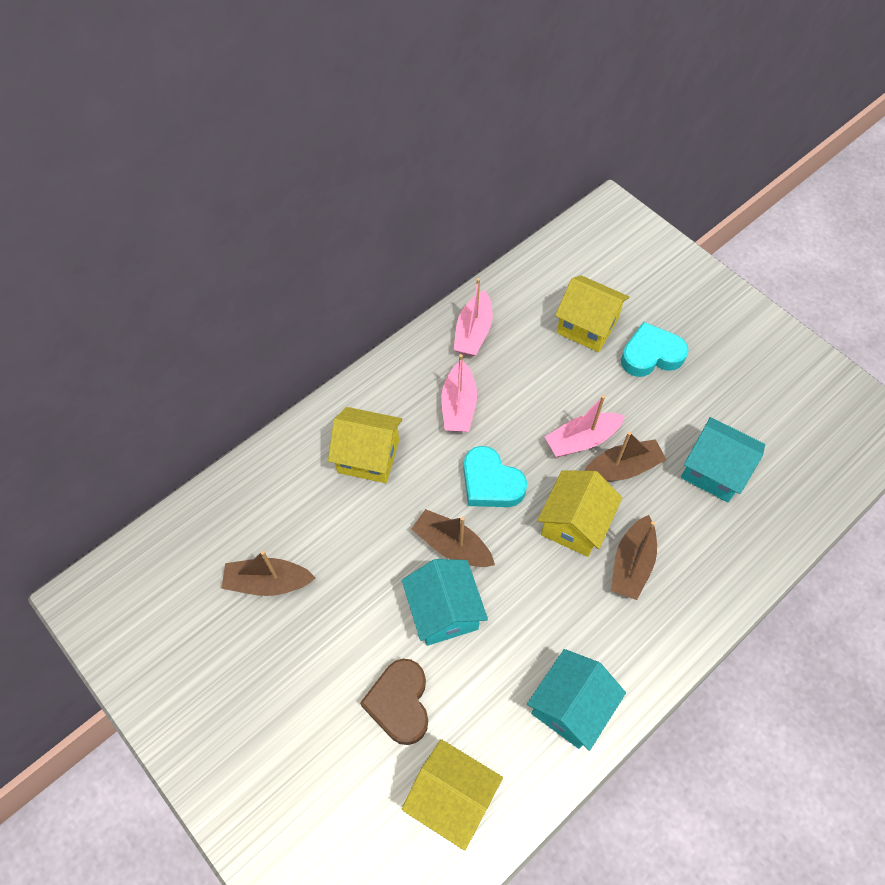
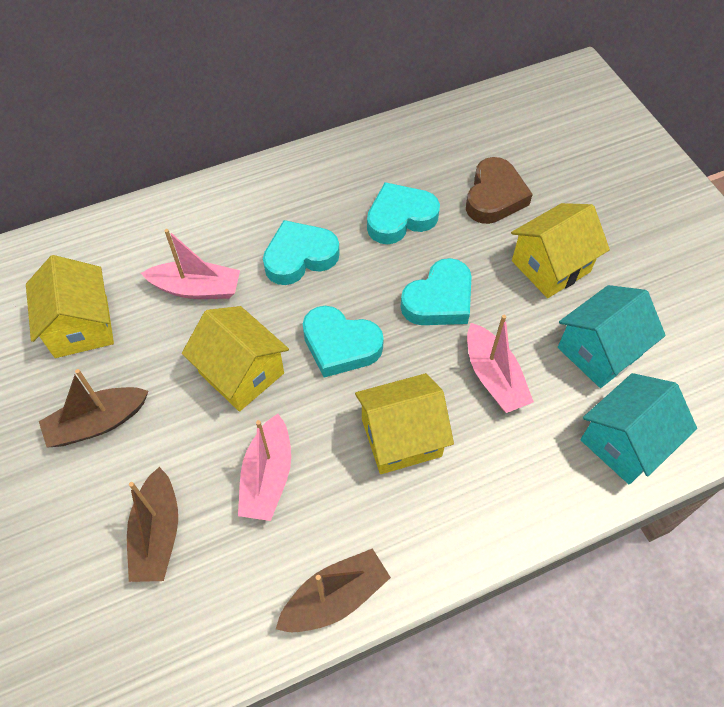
brown boat: 4 -> 3
turquoise heart: 2 -> 4
turquoise house: 3 -> 2

